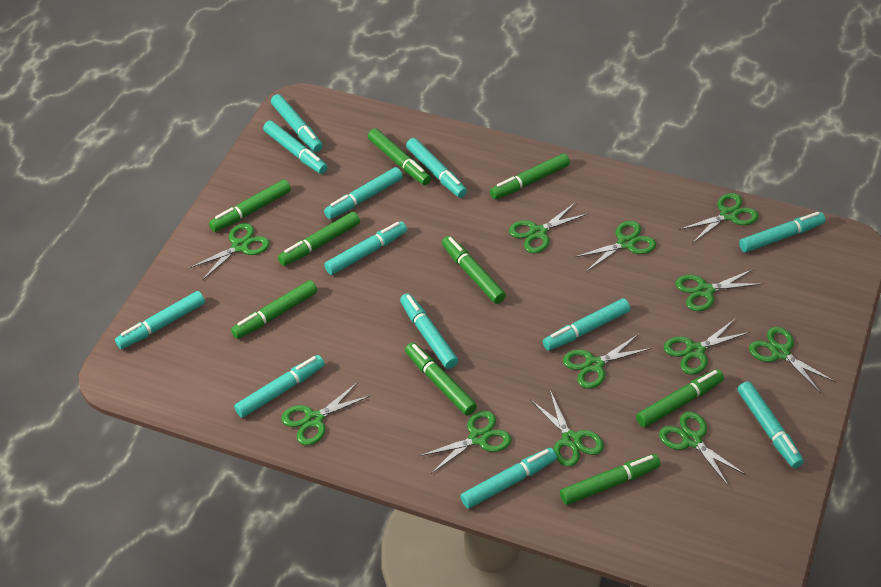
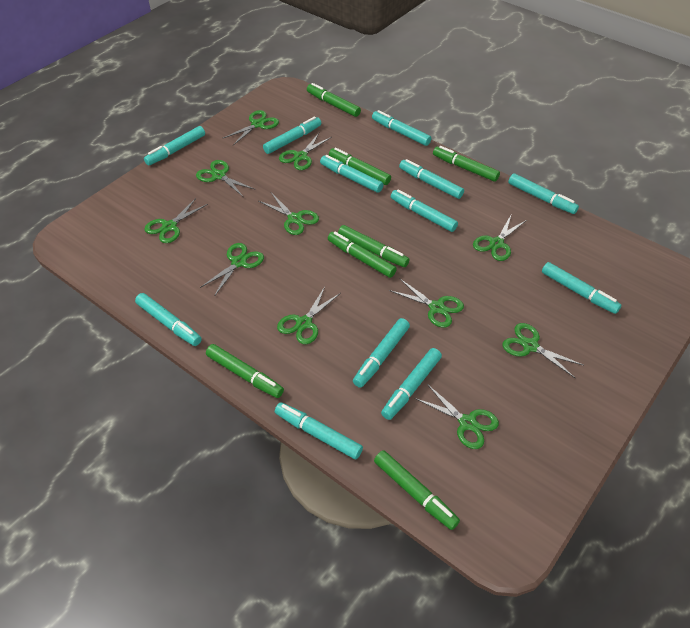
green marker: 9 -> 7
green scissors: 12 -> 11

